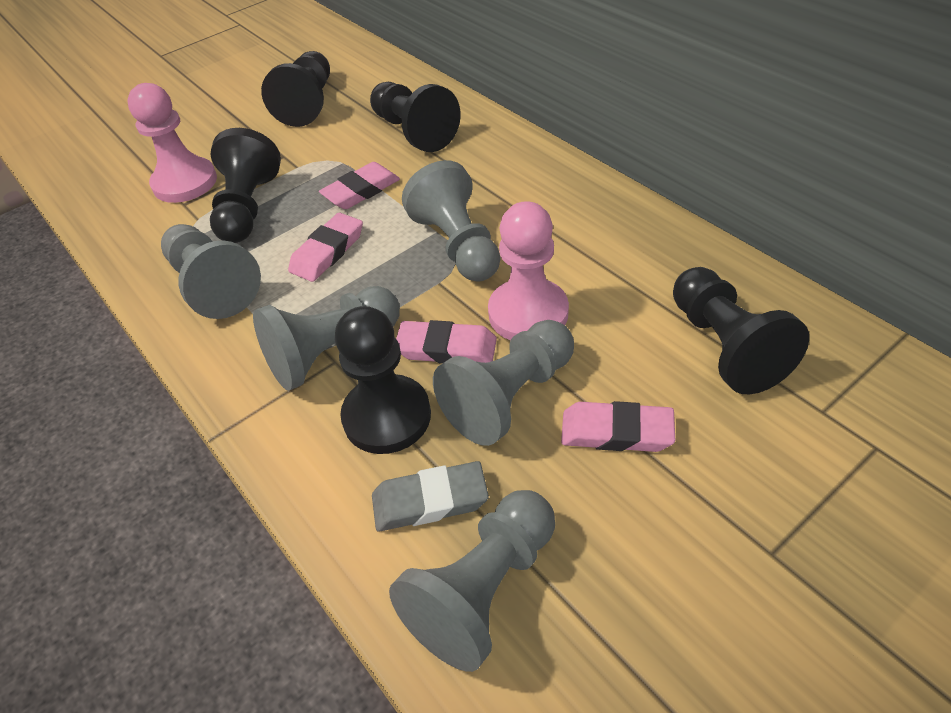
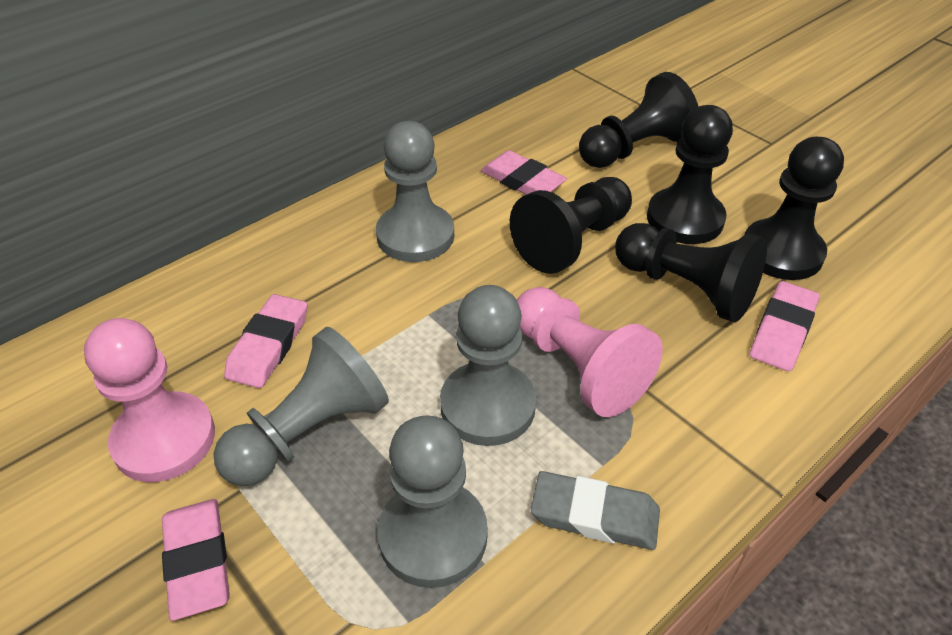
grey pawn: 5 -> 4

